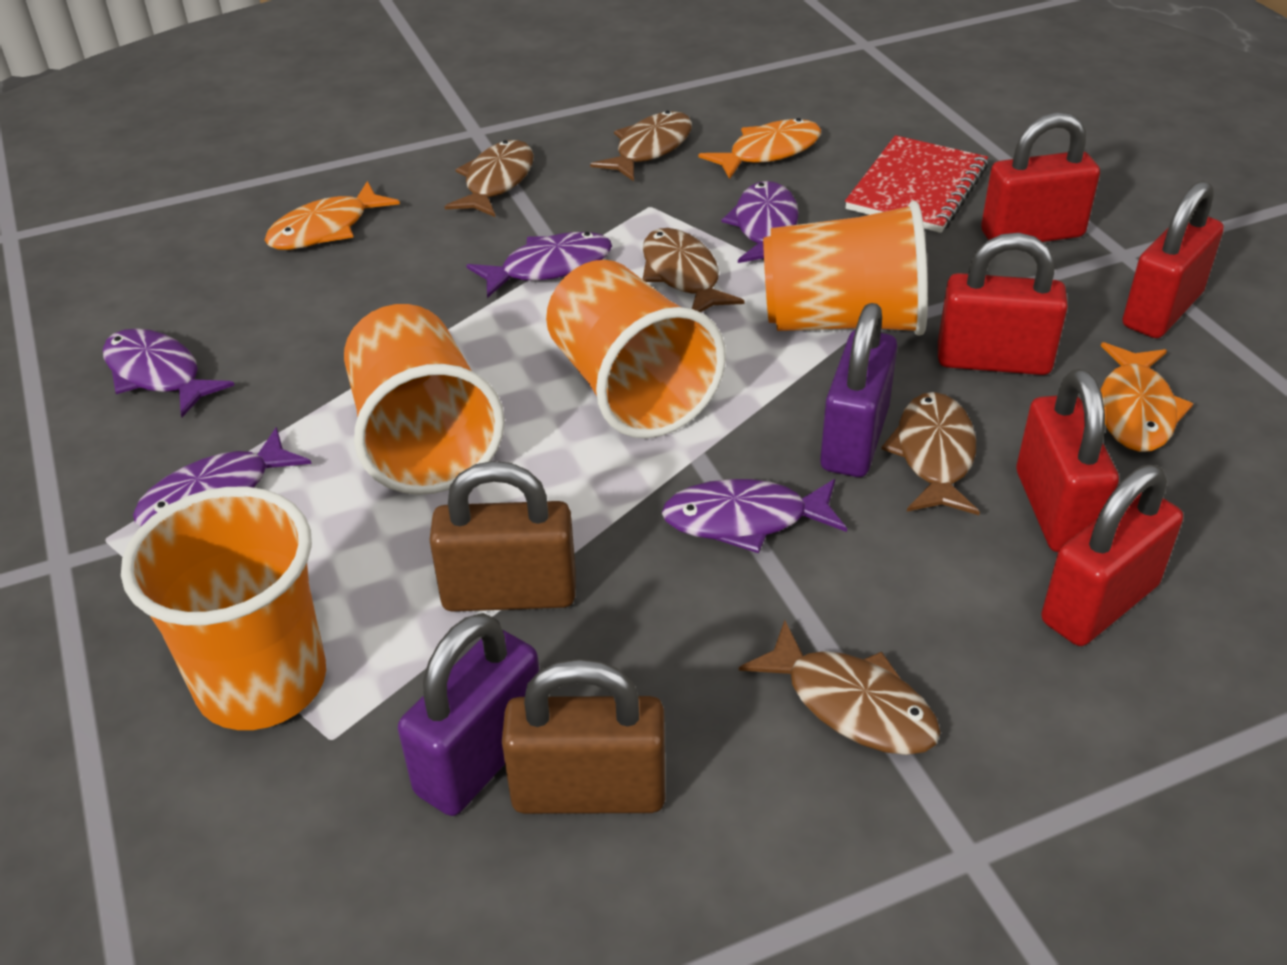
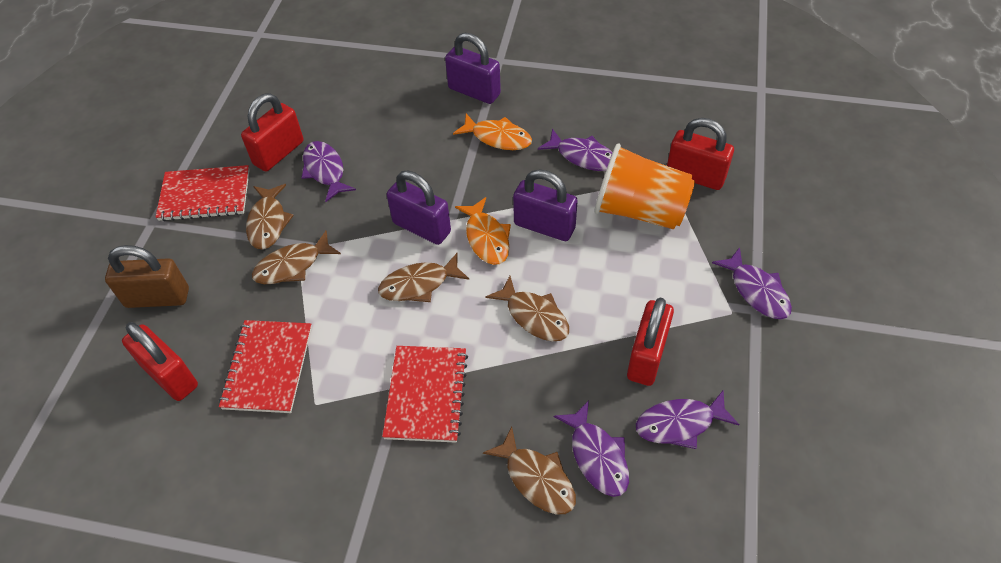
brown padlock: 2 -> 1
orange cup: 4 -> 1
orange fish: 3 -> 2
purple padlock: 2 -> 3
red notebook: 1 -> 3
red padlock: 5 -> 4

